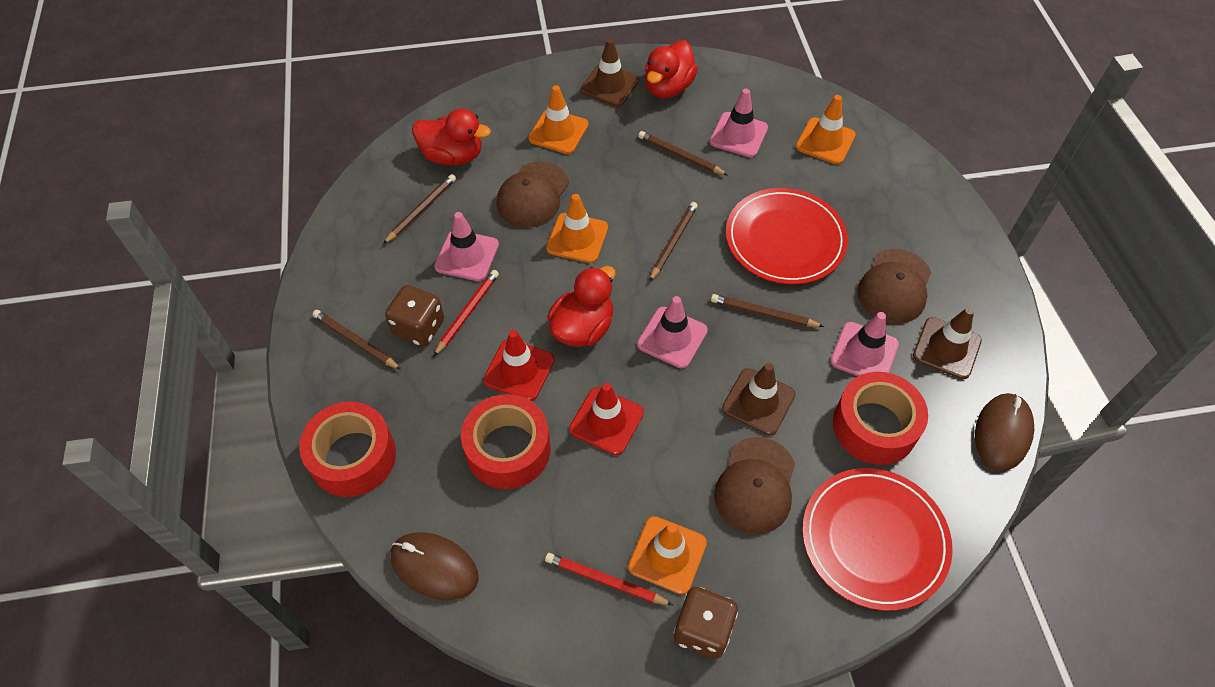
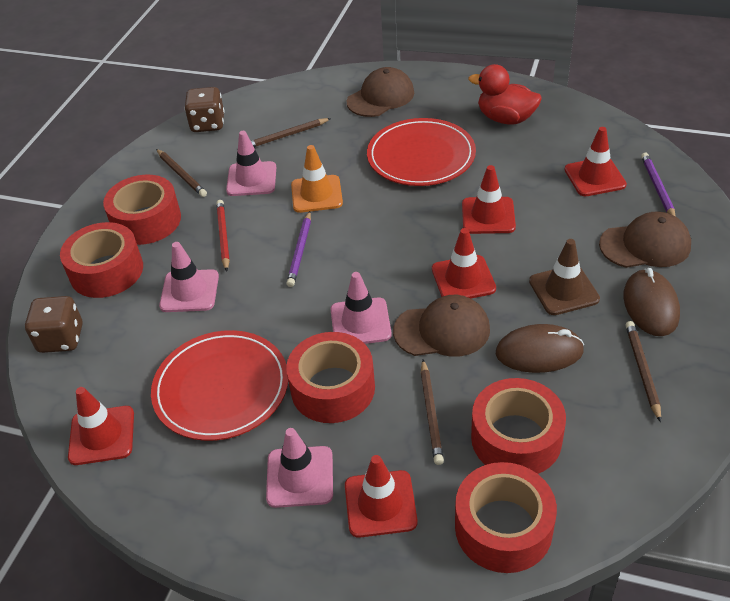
brown pencil: 5 -> 4
brown traffic cone: 3 -> 1
orange traffic cone: 4 -> 1
purple pencil: 0 -> 2
red duck: 3 -> 1
red pencil: 2 -> 1
red tape: 3 -> 5
red traffic cone: 2 -> 5

